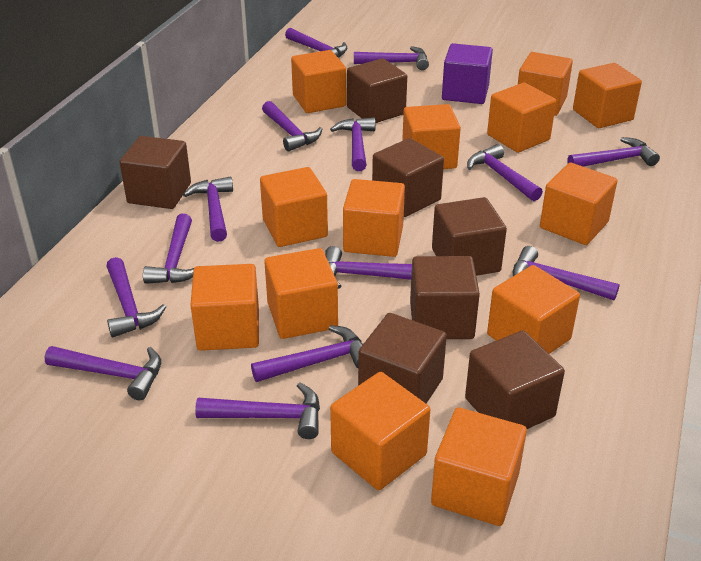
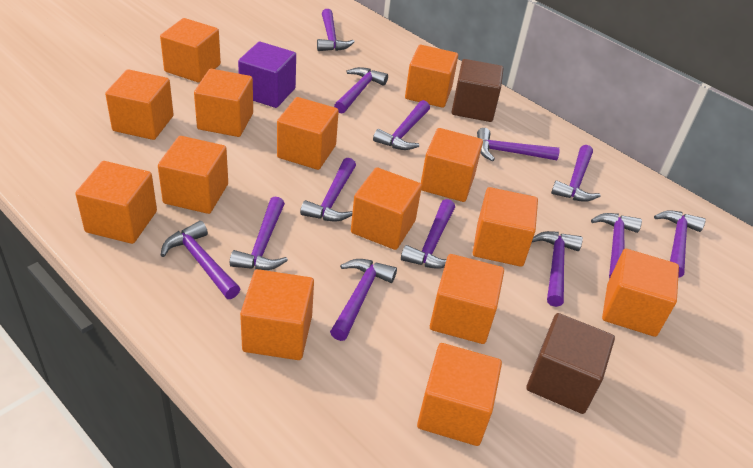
brown cube: 7 -> 2
orange cube: 13 -> 14
purple hammer: 14 -> 13

